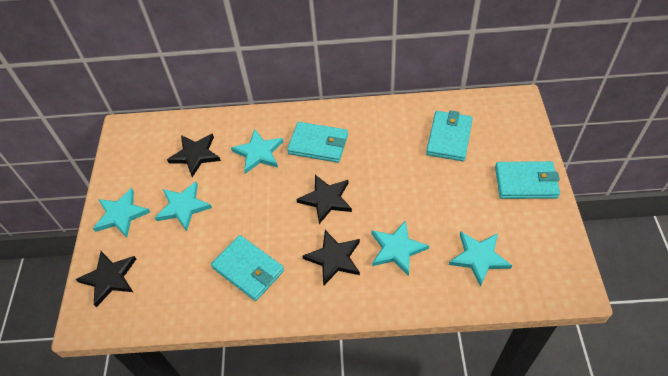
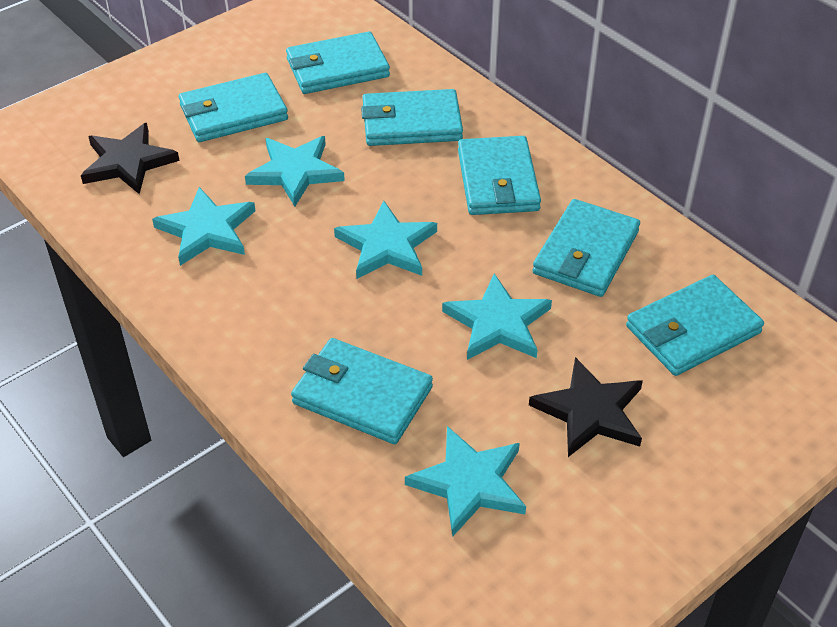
black star: 4 -> 2
turquoise wallet: 4 -> 7

